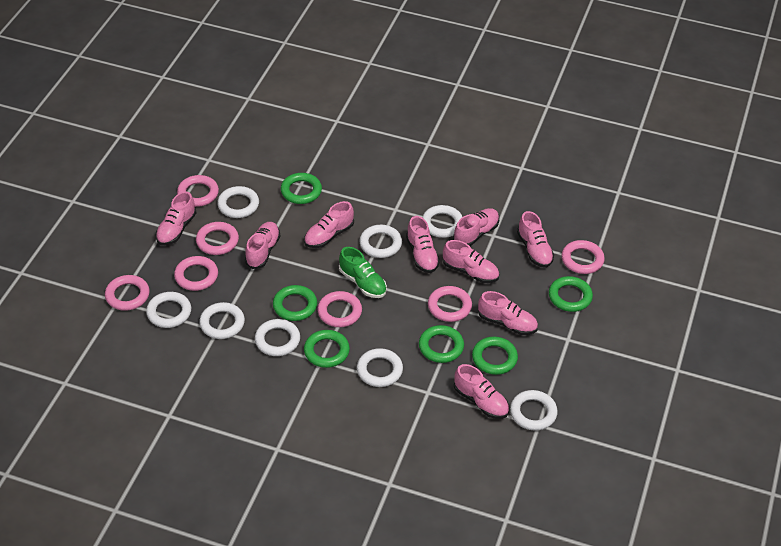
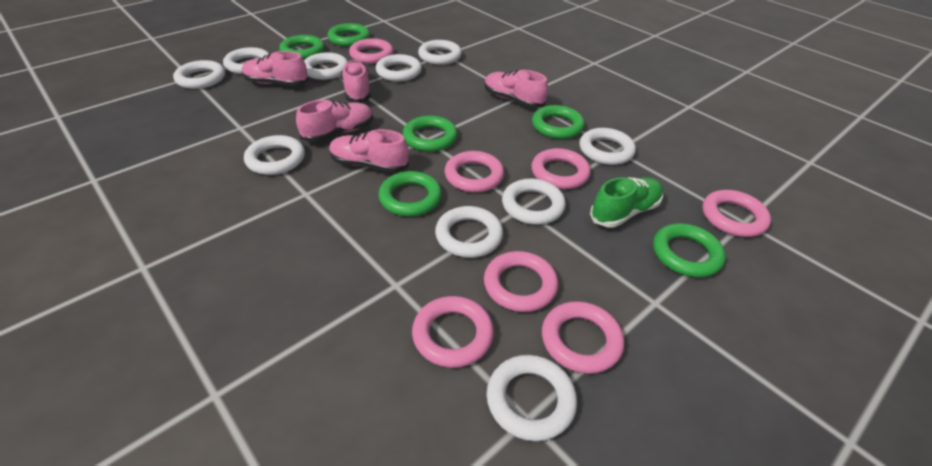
pink shoe: 9 -> 5
white ring: 8 -> 10

